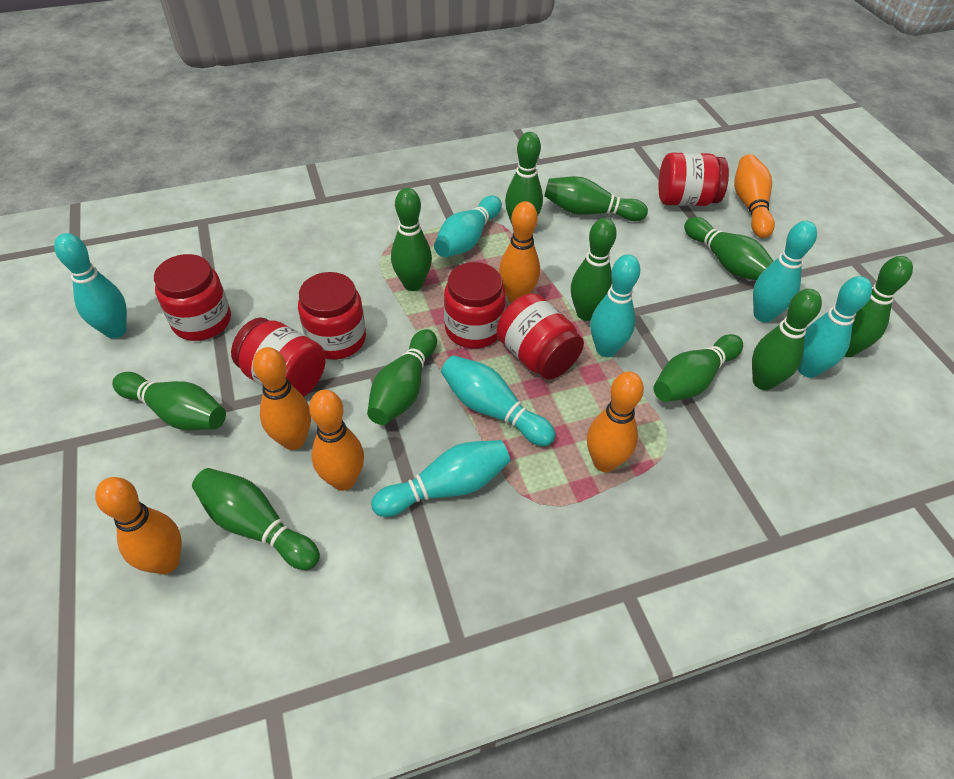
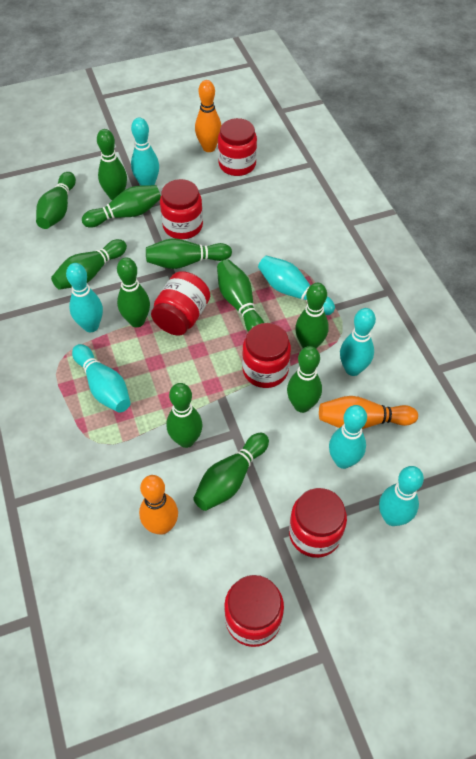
orange bowling pin: 6 -> 3

